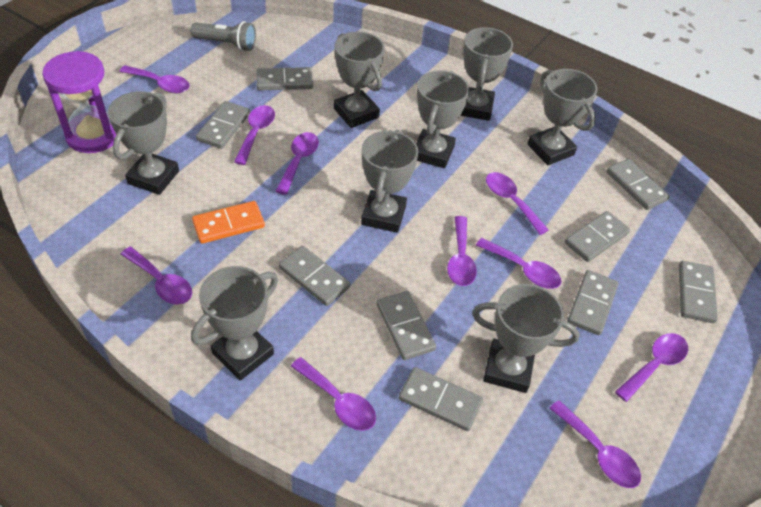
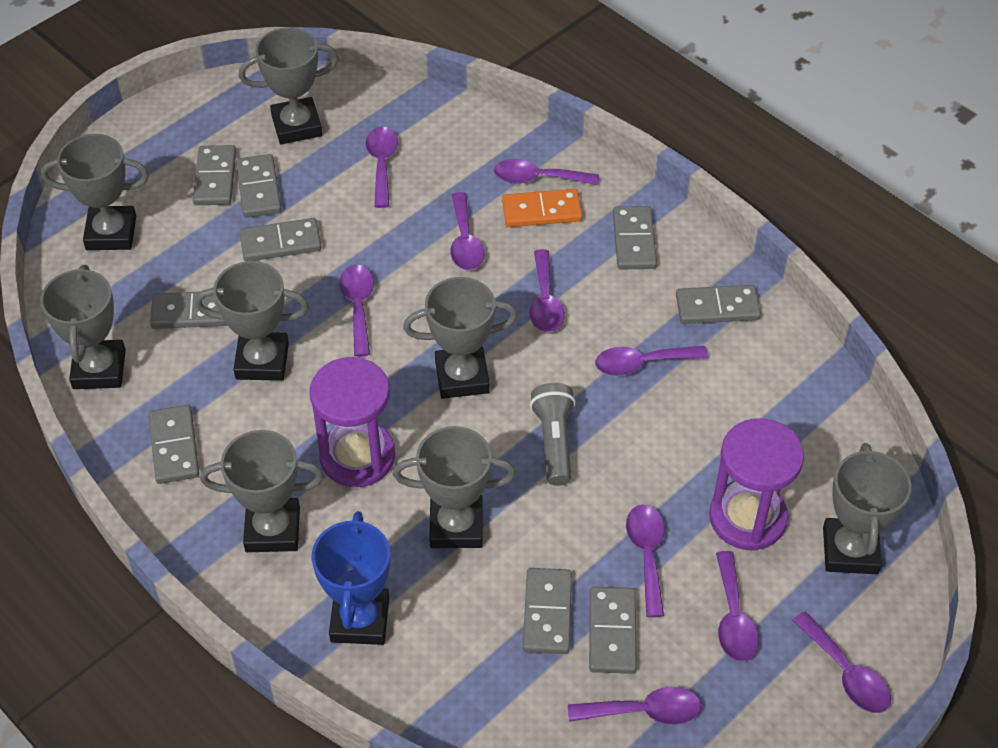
blue trophy: 0 -> 1
purple hourglass: 1 -> 2

